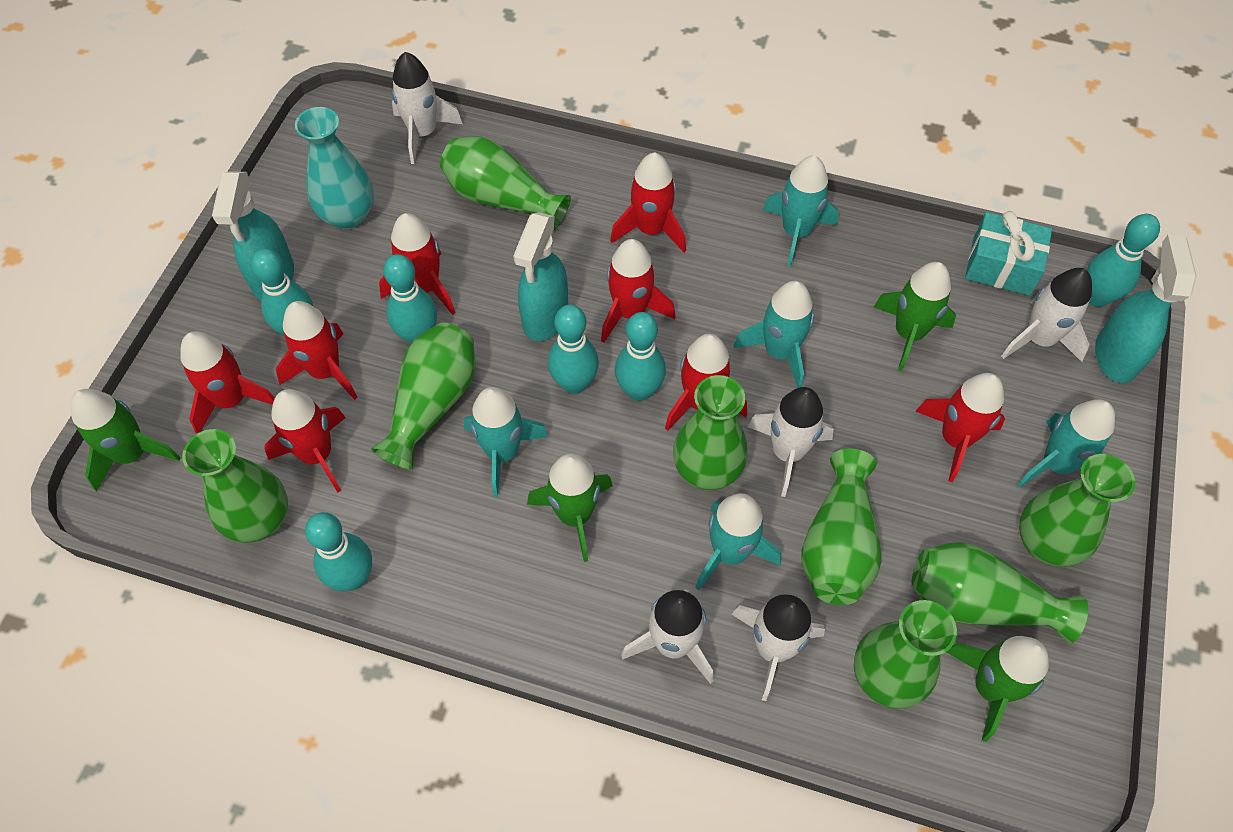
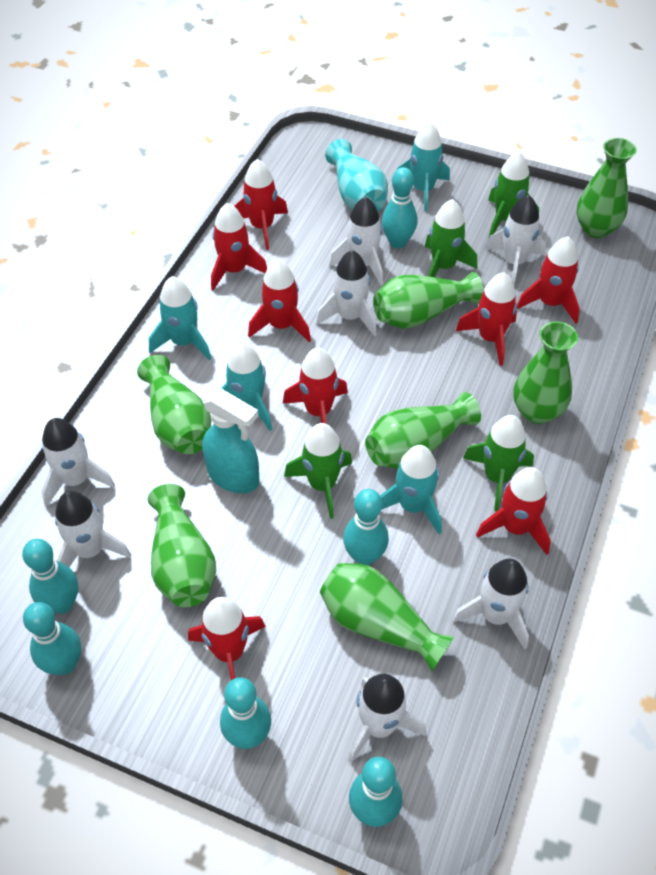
green vase: 8 -> 7
turquoise gift: 1 -> 0
turquoise rocket: 5 -> 4
turquoise spray bottle: 3 -> 1
white rocket: 5 -> 7

